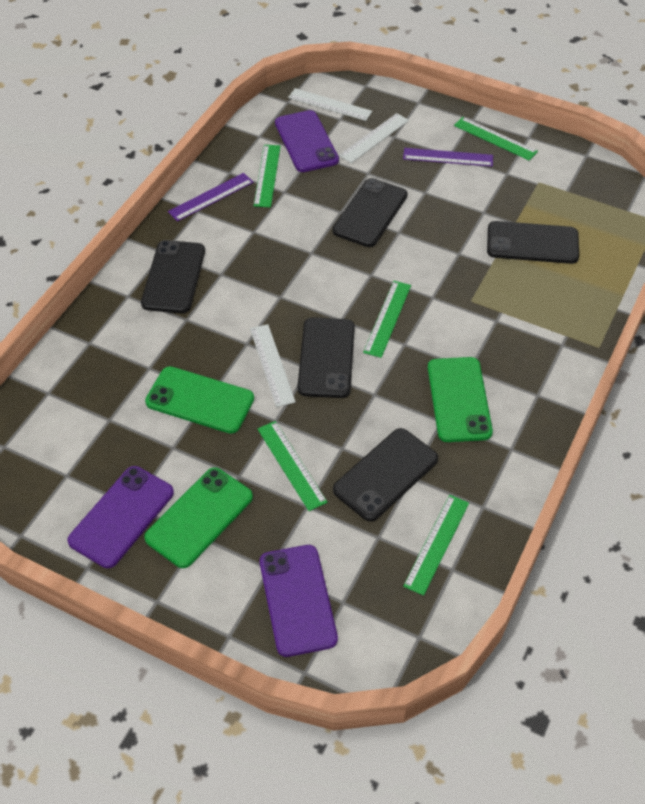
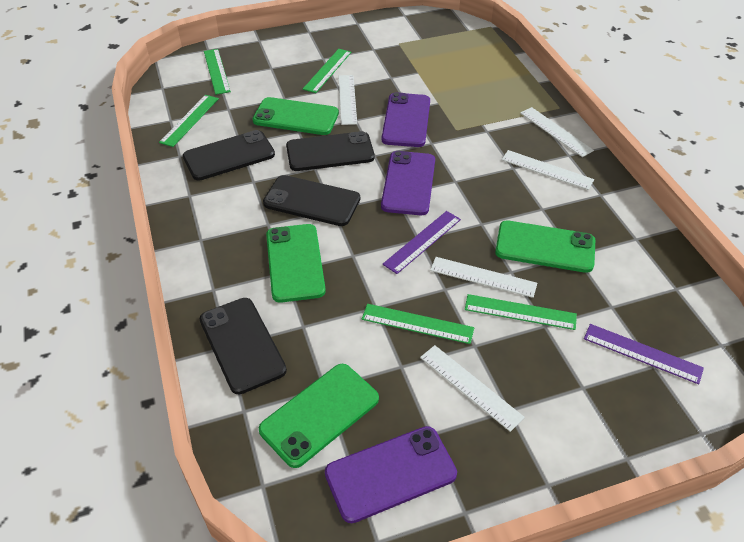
black phone: 5 -> 4
green phone: 3 -> 4
white ruler: 3 -> 5

